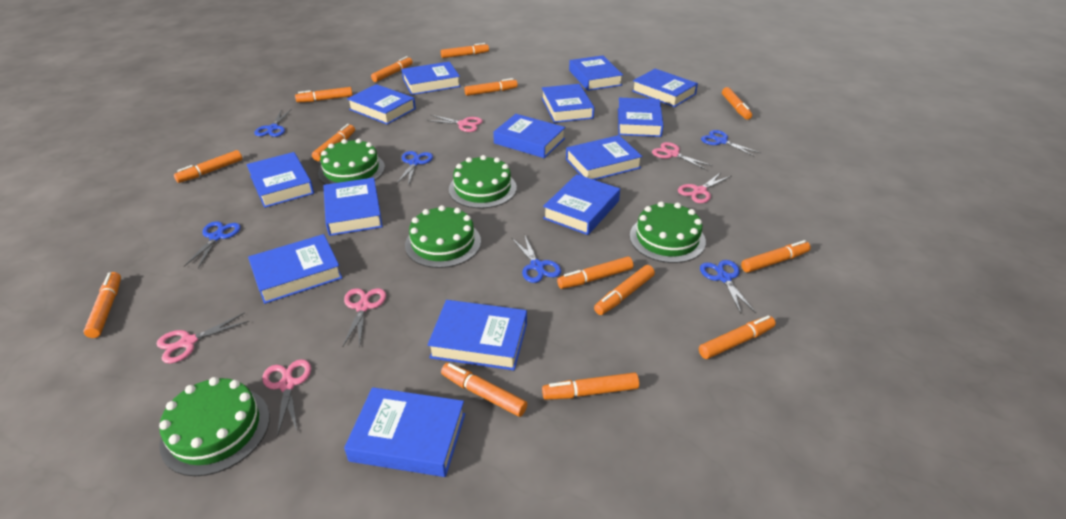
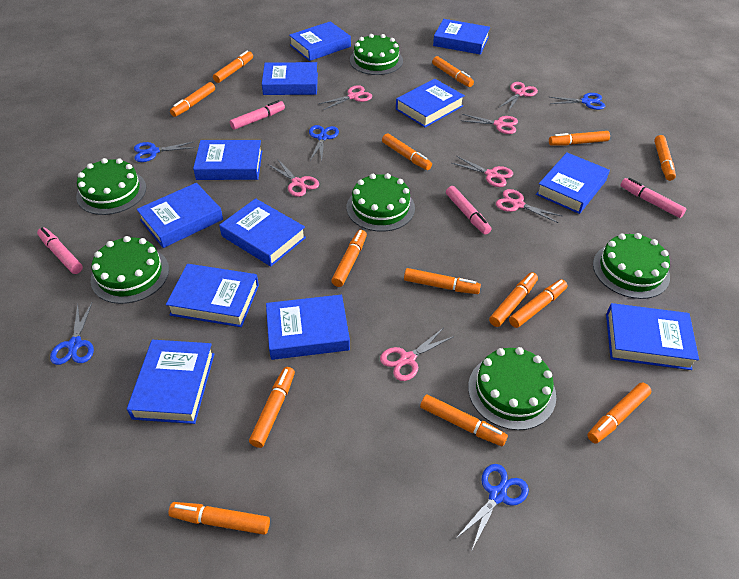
blue book: 14 -> 12
blue scissors: 6 -> 5
green cake: 5 -> 6
pink marker: 0 -> 4
pink scissors: 6 -> 7

